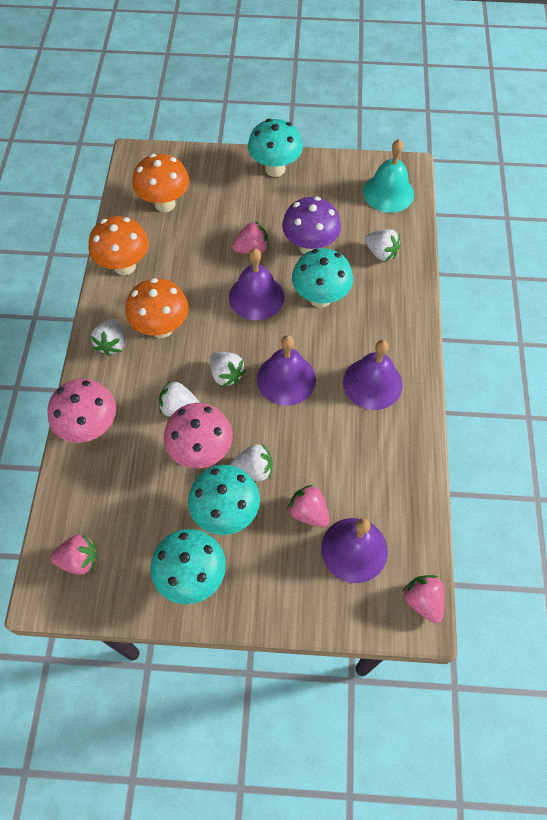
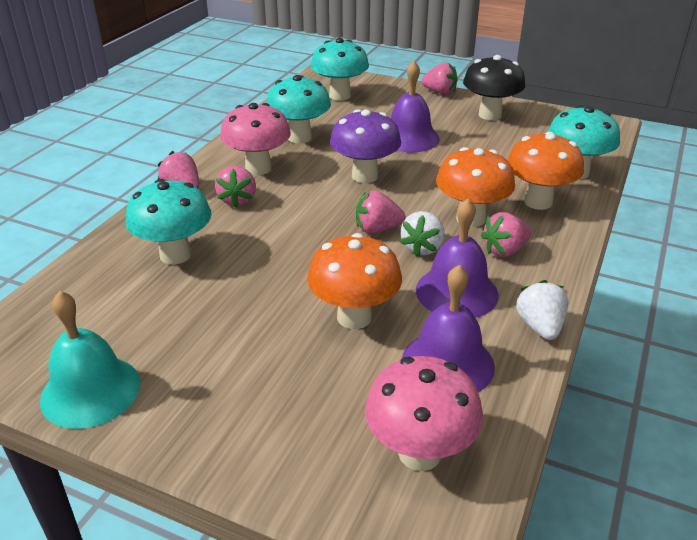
black mushroom: 0 -> 1
pink strawberry: 4 -> 5
purple bell: 4 -> 3
white strawberry: 5 -> 2

